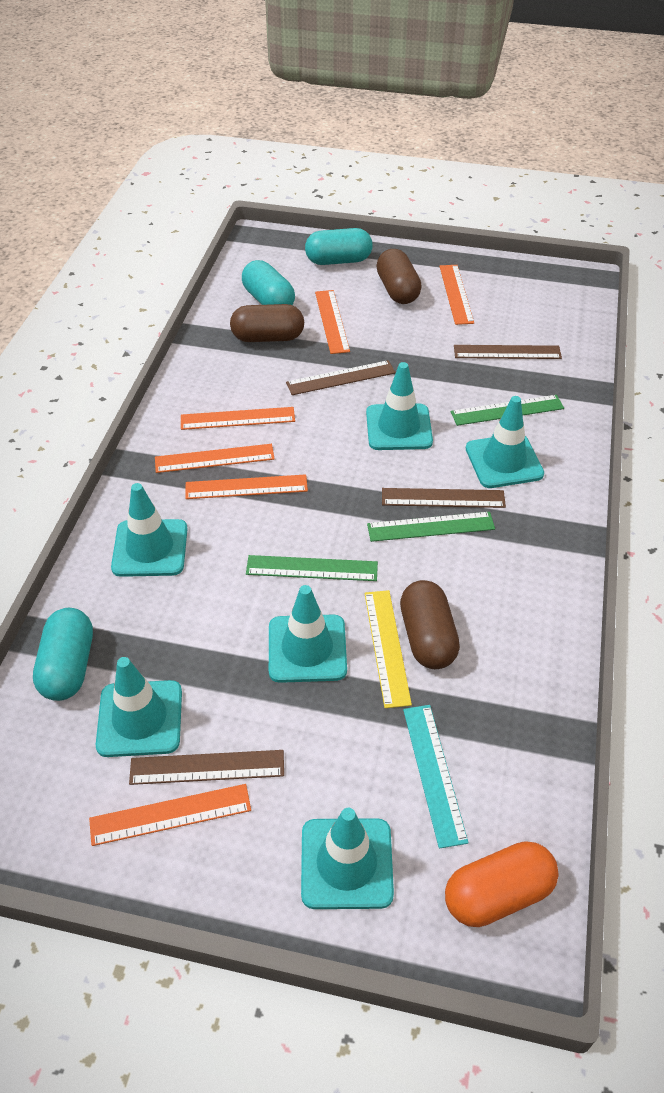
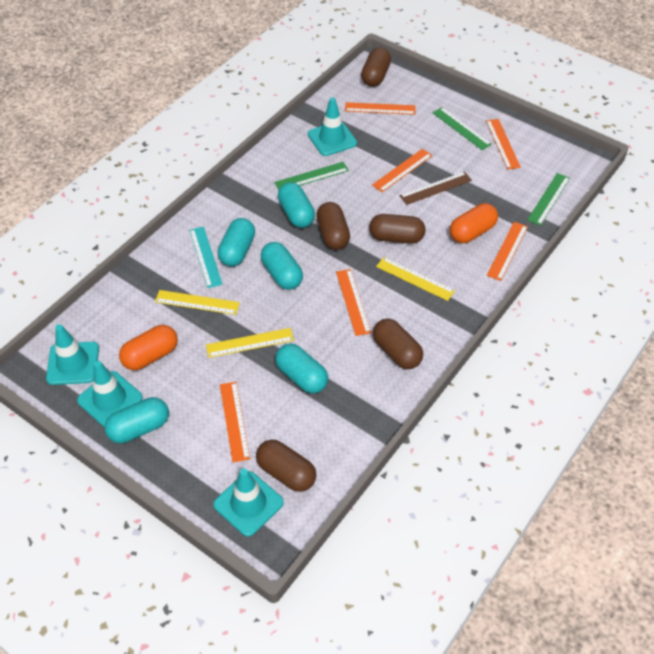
brown capsule: 3 -> 5
brown ruler: 4 -> 1
orange capsule: 1 -> 2
turquoise capsule: 3 -> 5
turquoise traffic cone: 6 -> 4
yellow ruler: 1 -> 3

